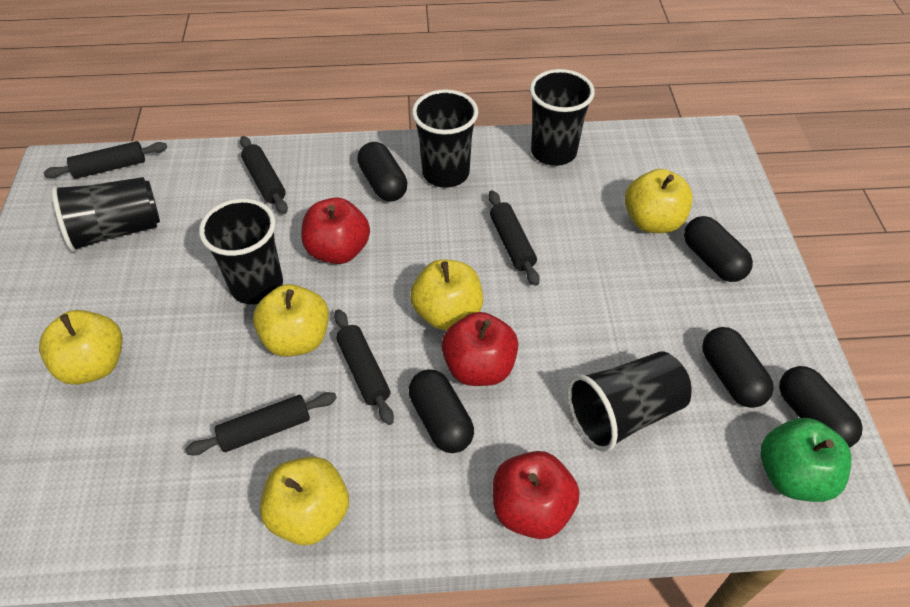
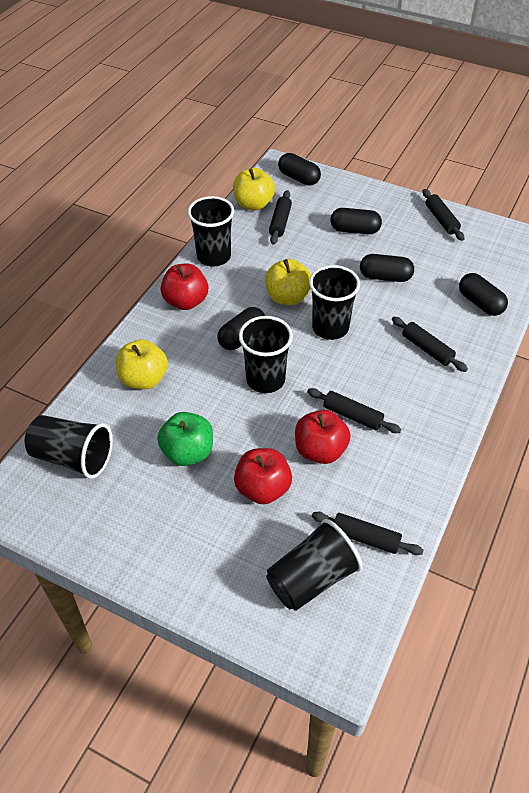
yellow apple: 5 -> 3

